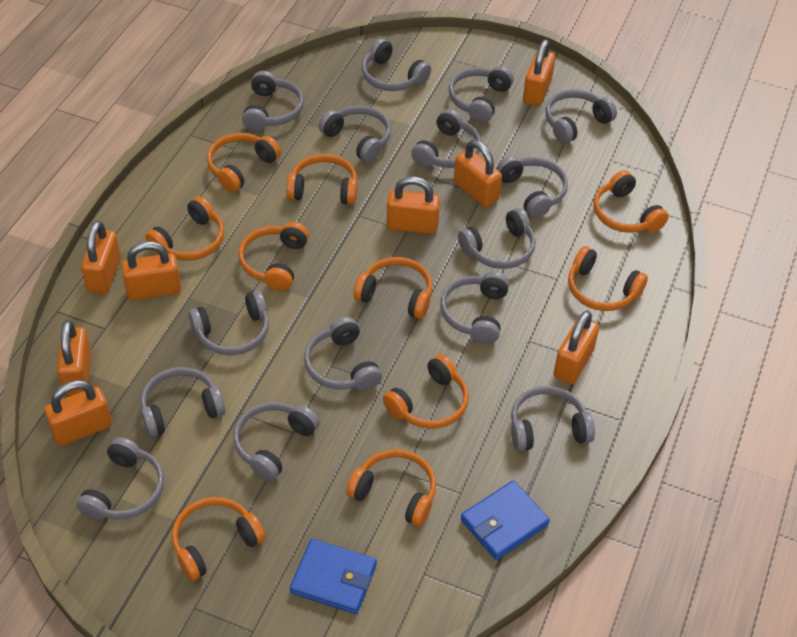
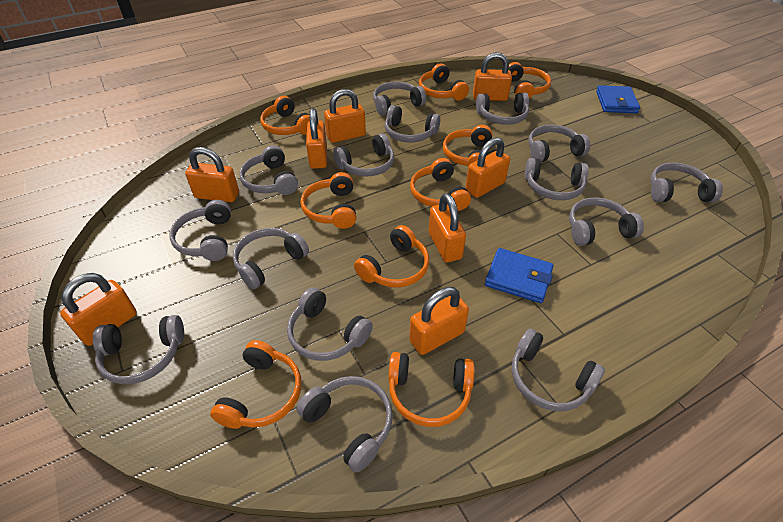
orange headphones: 10 -> 9

